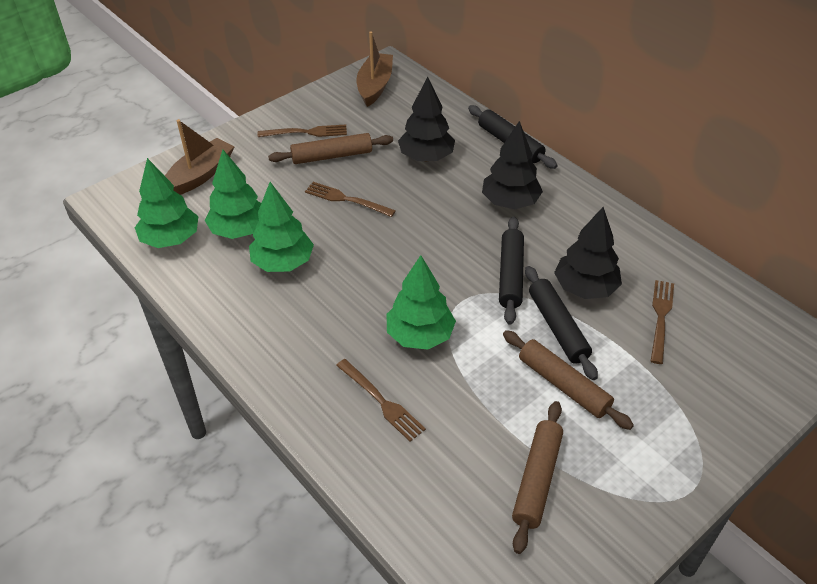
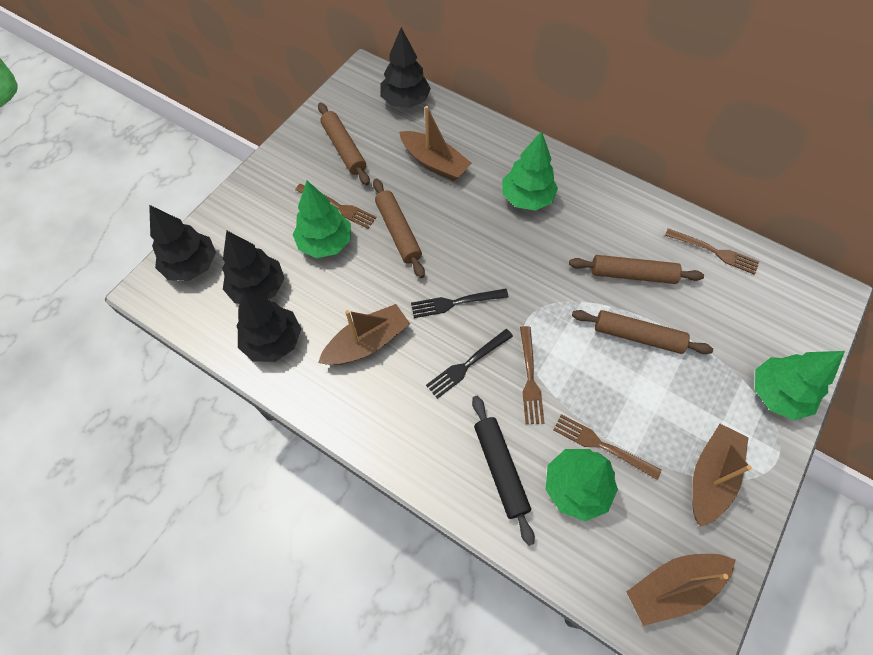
black fork: 0 -> 2
black rolling pin: 3 -> 1
black tree: 3 -> 4
brown boat: 2 -> 4
brown rolling pin: 3 -> 4

